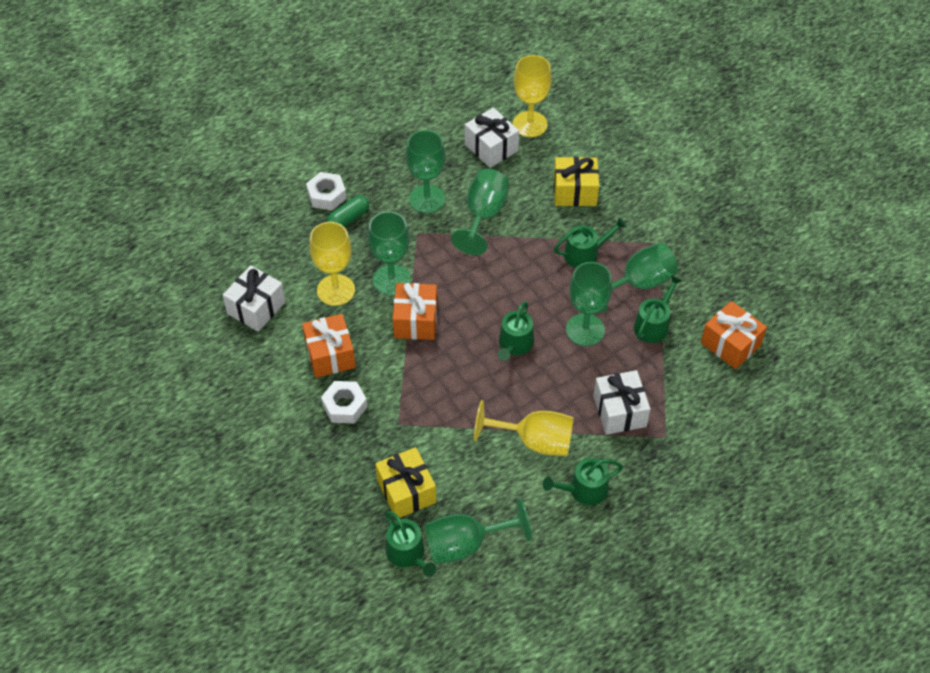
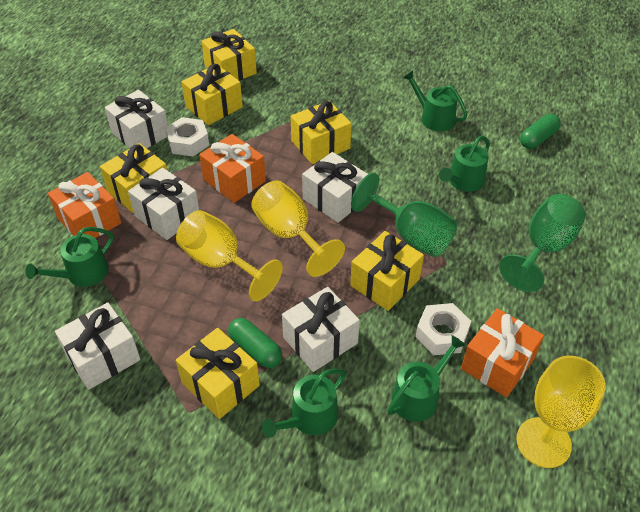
green capsule: 1 -> 2
green goblet: 6 -> 2
white gift: 3 -> 5
yellow gift: 2 -> 6

